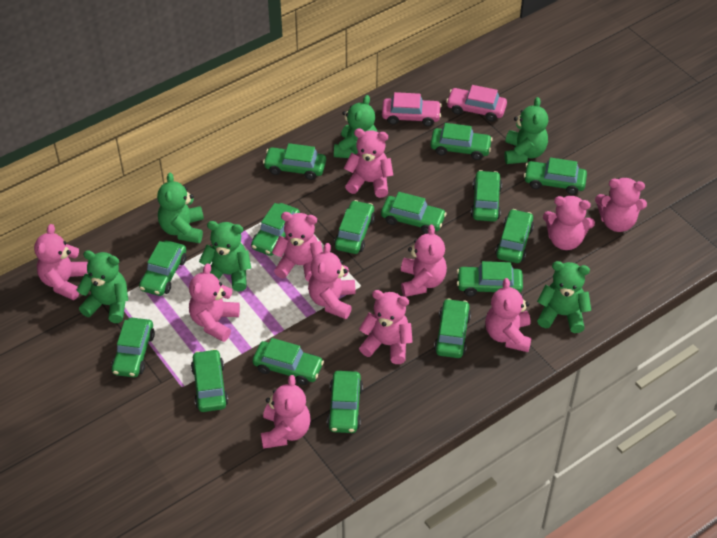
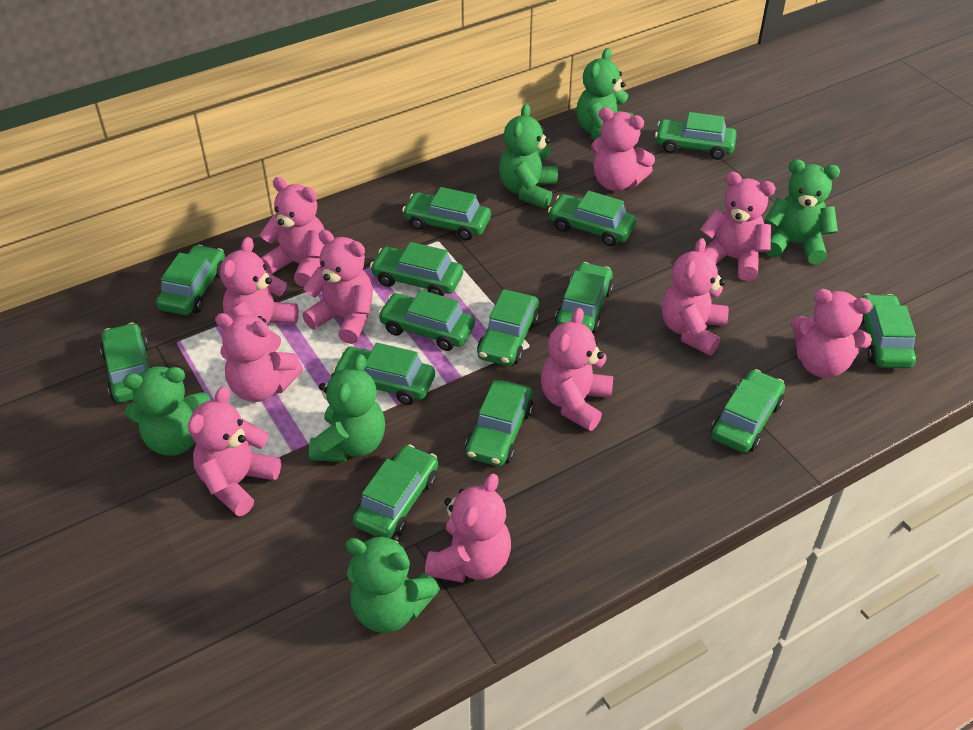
green car: 15 -> 14
pink car: 2 -> 0

